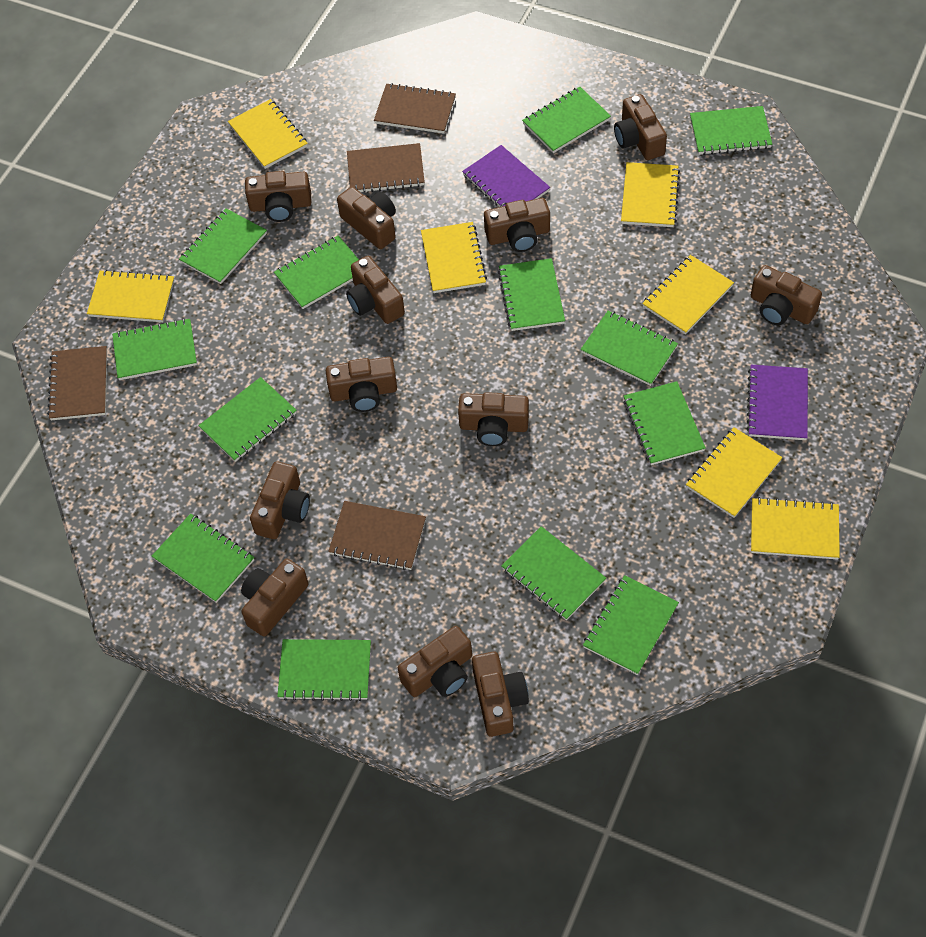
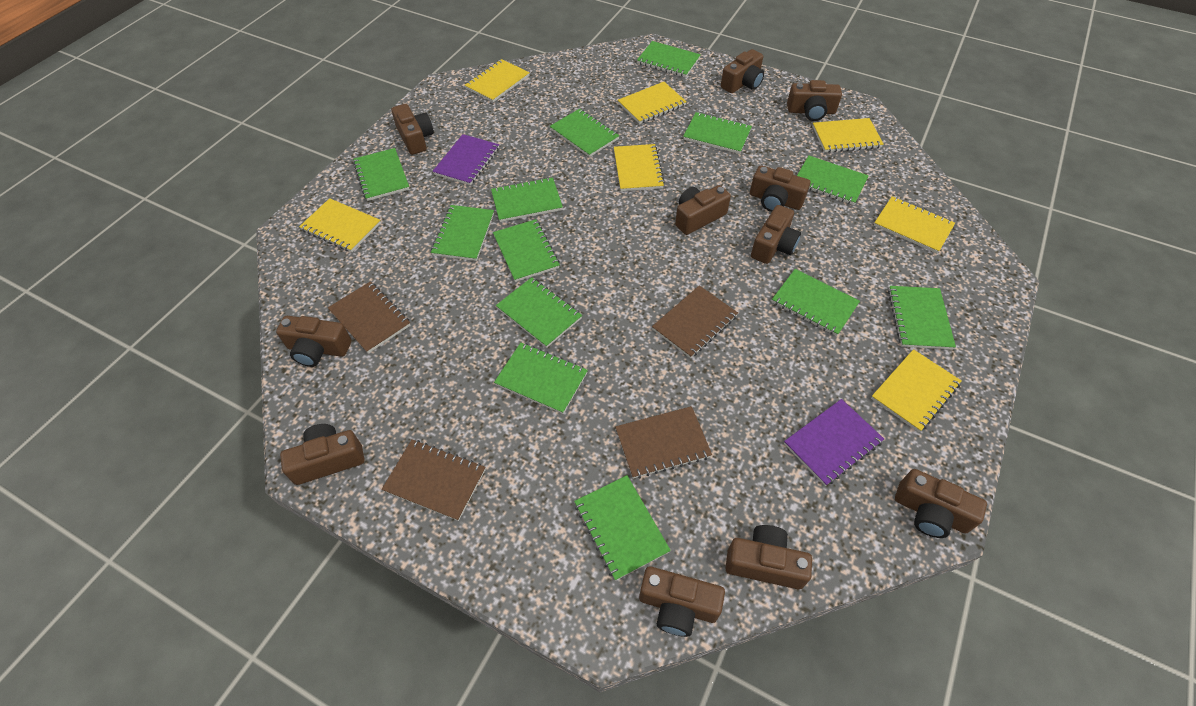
brown camera: 12 -> 11

